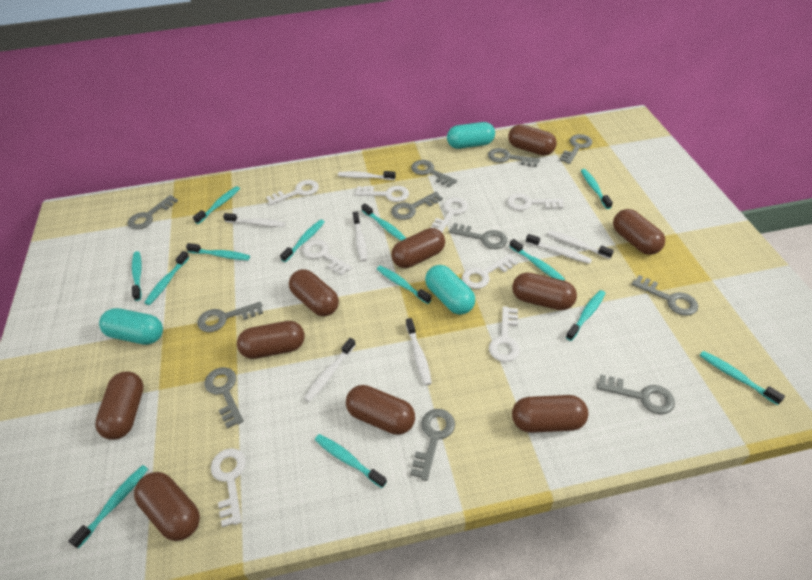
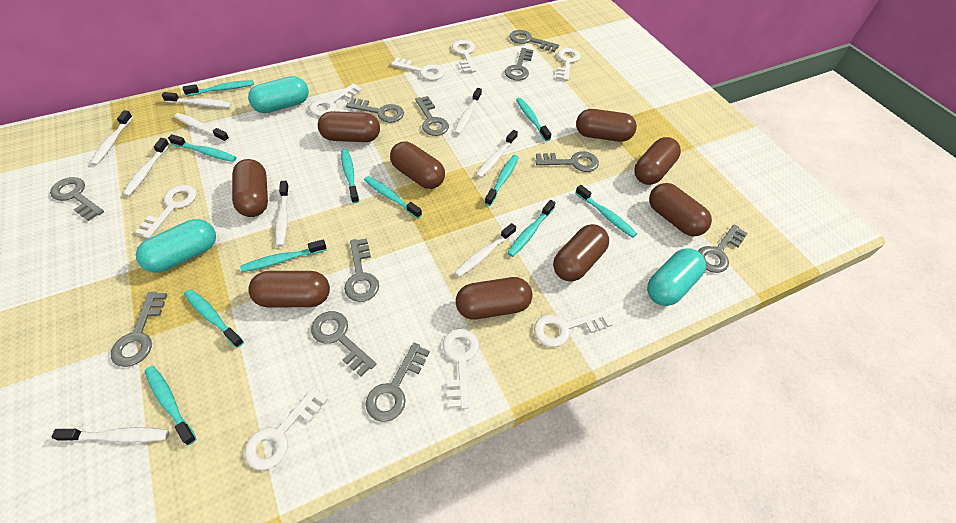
brown capsule: 10 -> 9
turquoise toothbrush: 13 -> 11
white toothbrush: 7 -> 9

